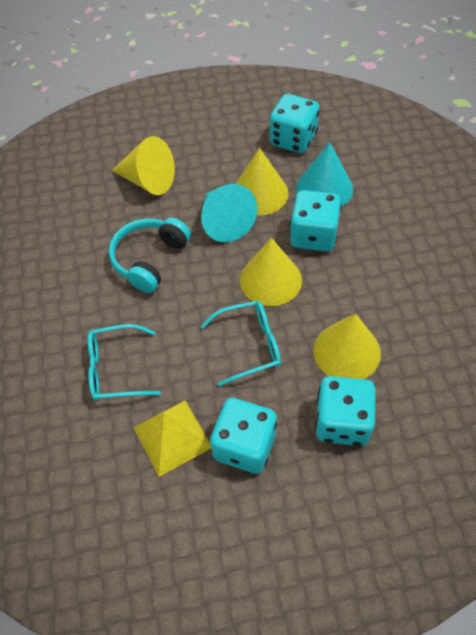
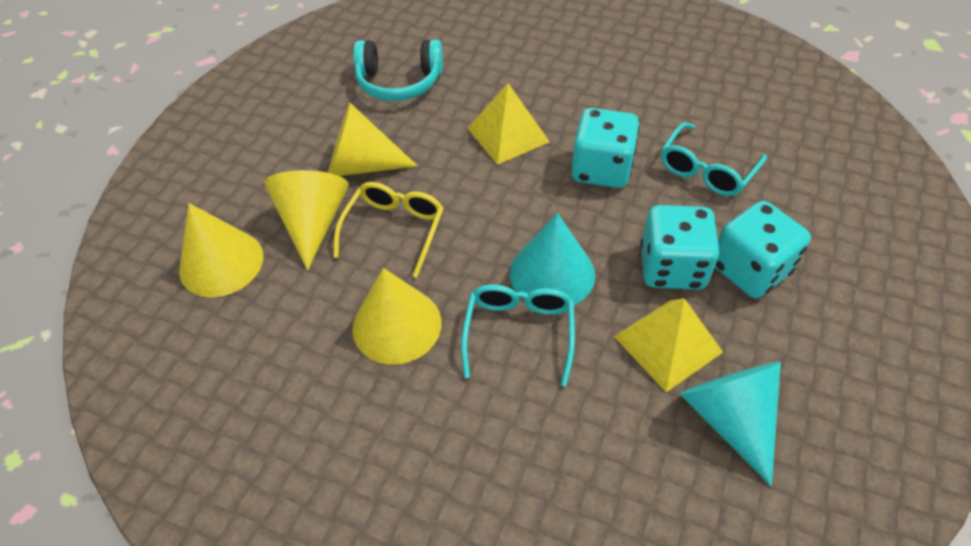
turquoise dice: 4 -> 3
yellow glasses: 0 -> 1
yellow pyramid: 1 -> 2

